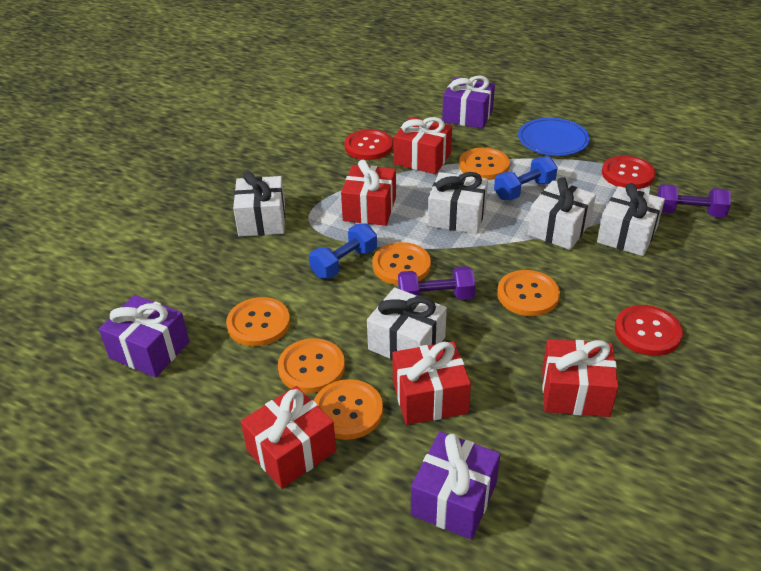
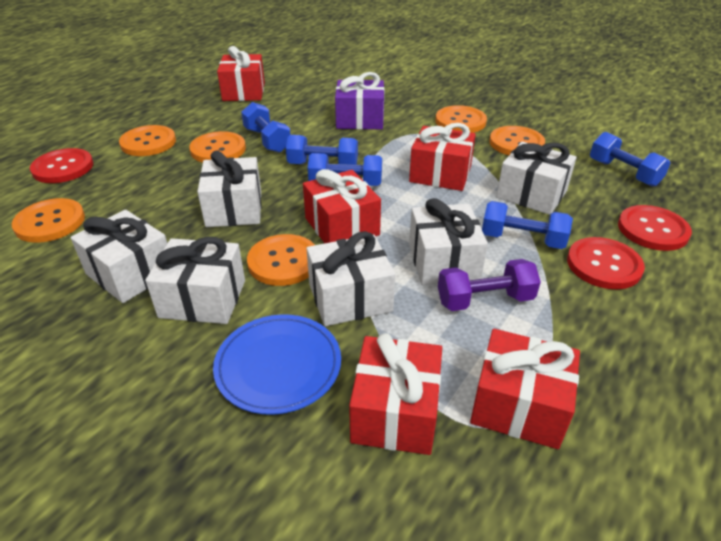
blue dumbbell: 2 -> 5
purple dumbbell: 2 -> 1
purple gift: 3 -> 1
white gift: 5 -> 6

